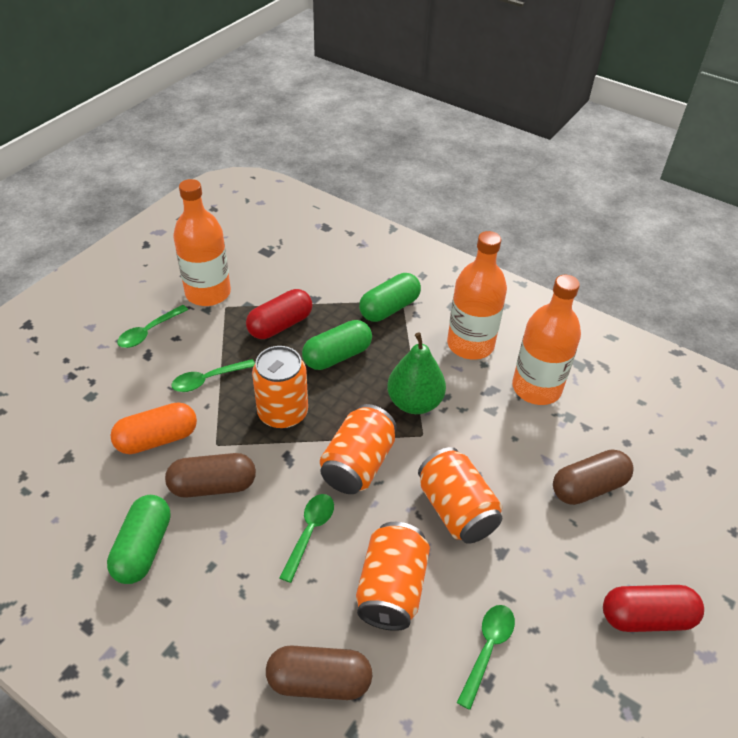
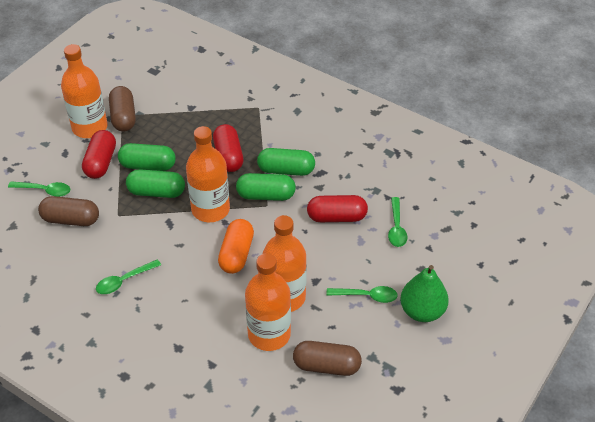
green capsule: 3 -> 4
orange bottle: 3 -> 4
orange can: 4 -> 0
red capsule: 2 -> 3

